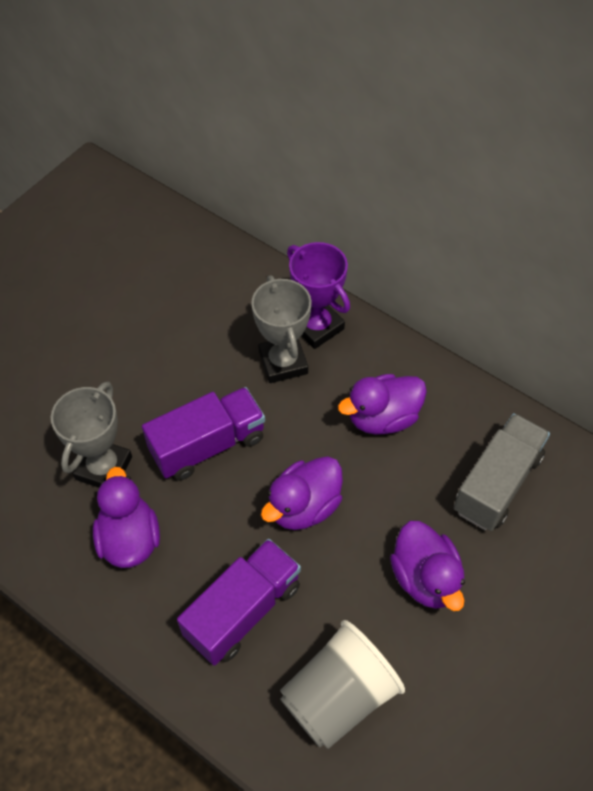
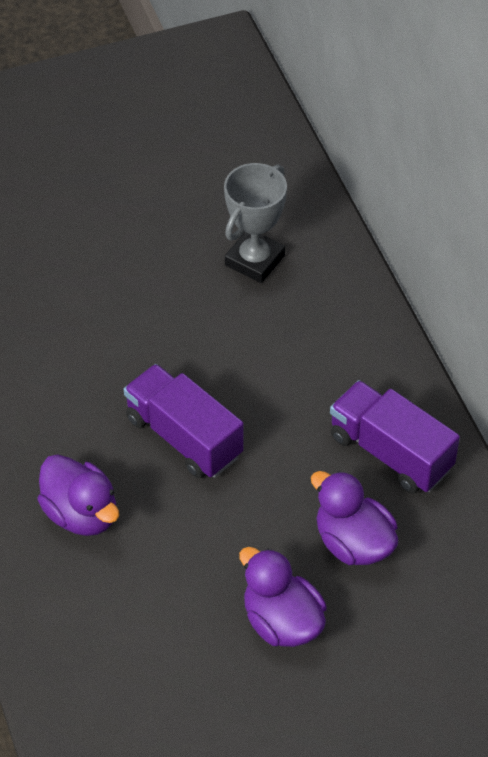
grey cup: 1 -> 0
grey trophy: 2 -> 1
grey truck: 1 -> 0
purple duck: 4 -> 3
purple trophy: 1 -> 0

